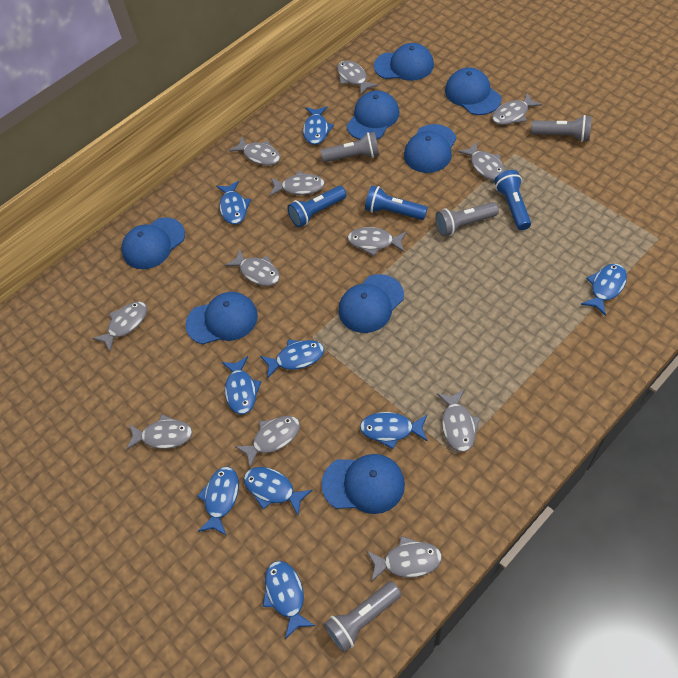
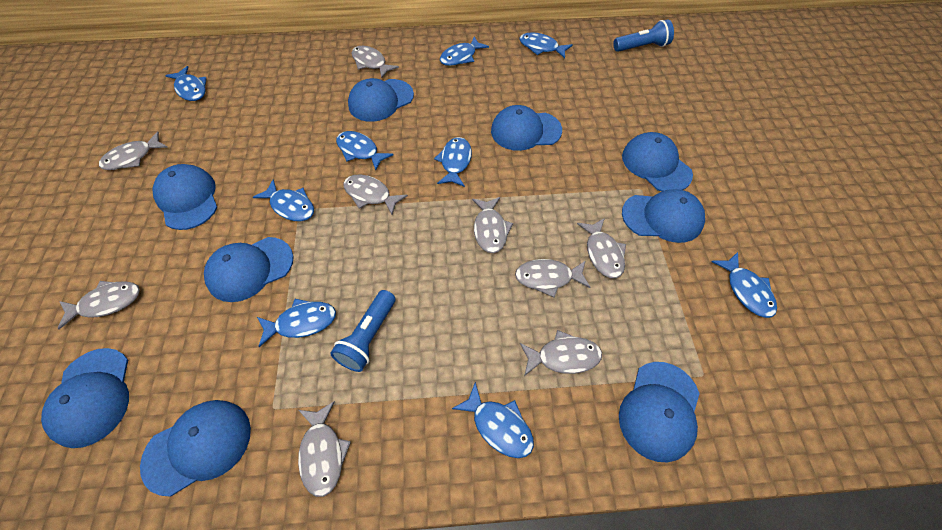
blue cap: 8 -> 9
blue flashlight: 3 -> 2
grey fish: 12 -> 9
grey flashlight: 4 -> 0

